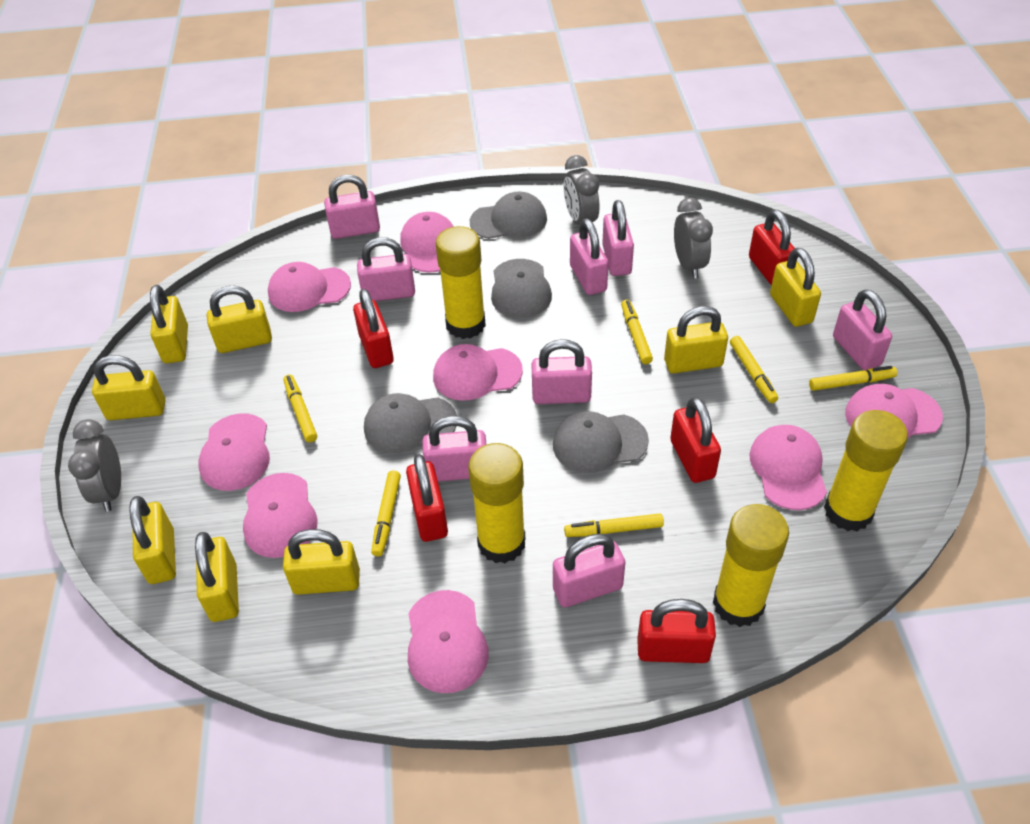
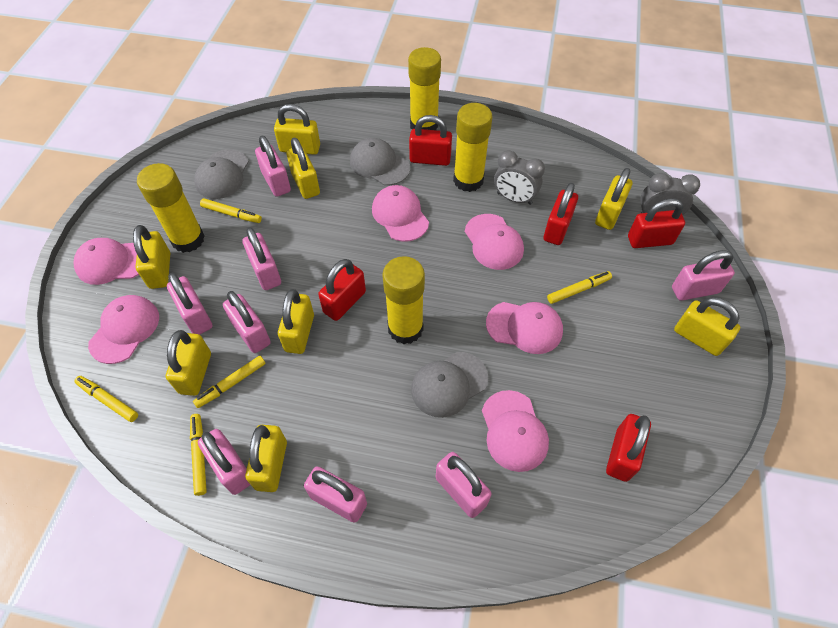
grey cap: 4 -> 3
grey clock: 3 -> 2
pink cap: 8 -> 6
yellow marker: 6 -> 5

